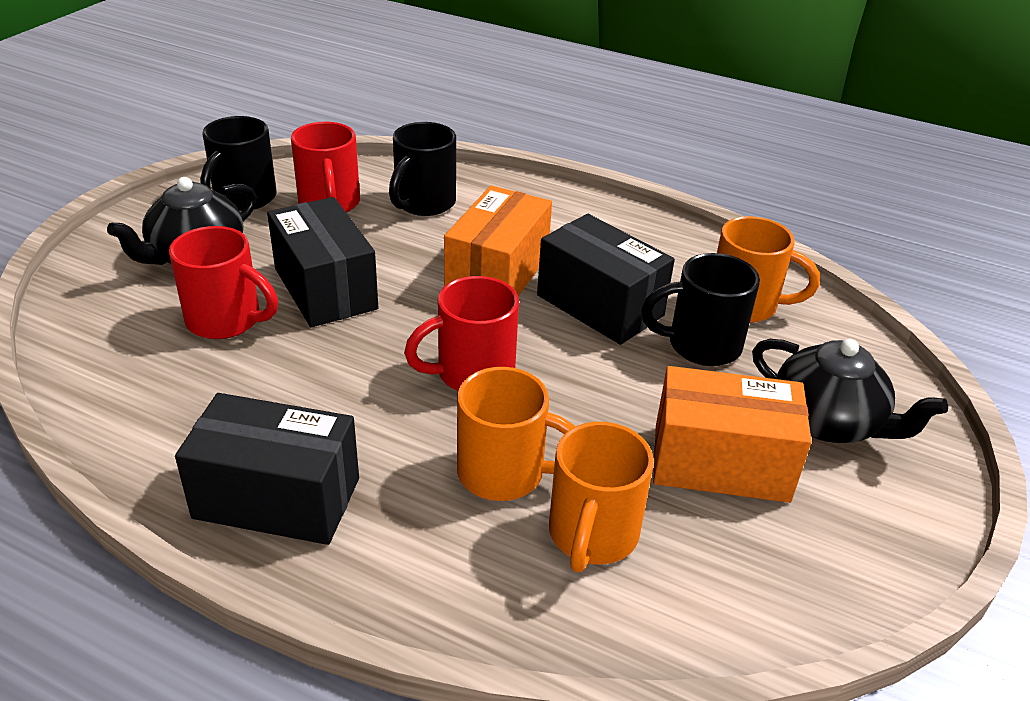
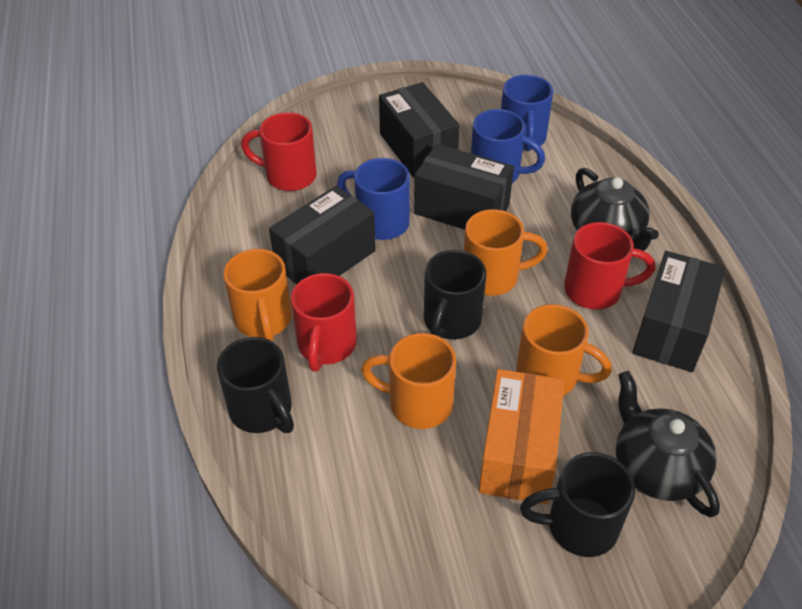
black box: 3 -> 4
blue mug: 0 -> 3
orange box: 2 -> 1
orange mug: 3 -> 4

